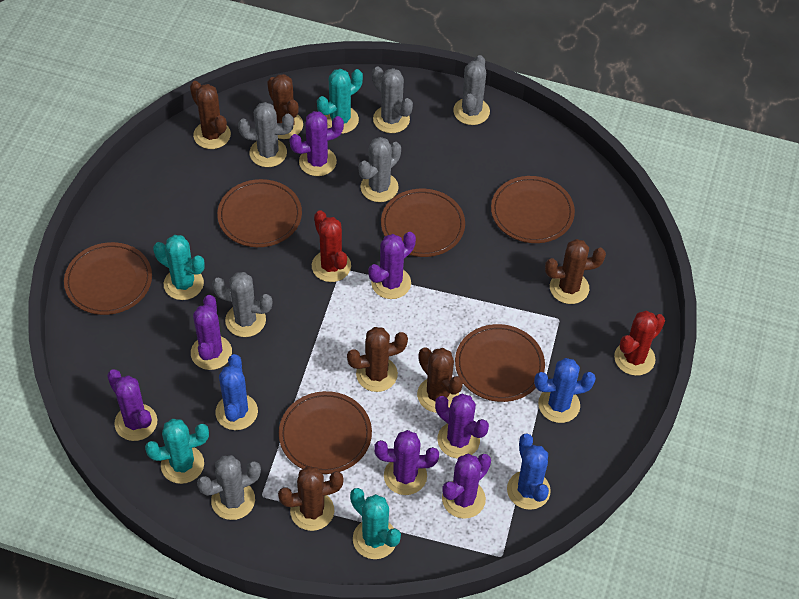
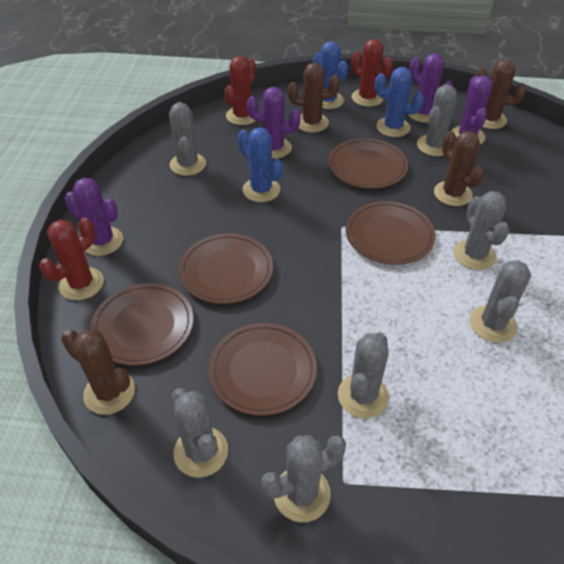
brown cactus: 6 -> 4
brown plate: 6 -> 5
grey cactus: 6 -> 7
purple cactus: 7 -> 4
red cactus: 2 -> 3
turquoise cactus: 4 -> 0

